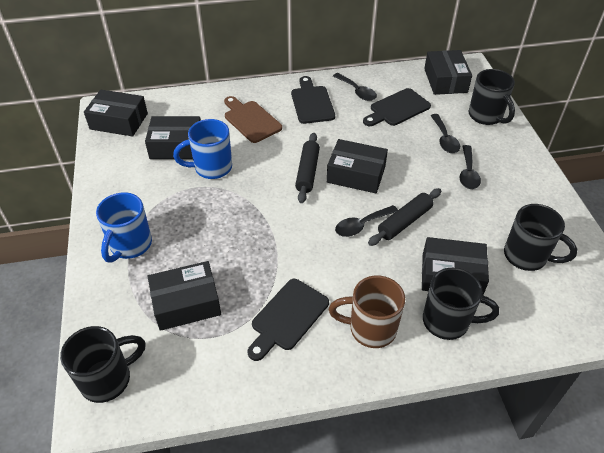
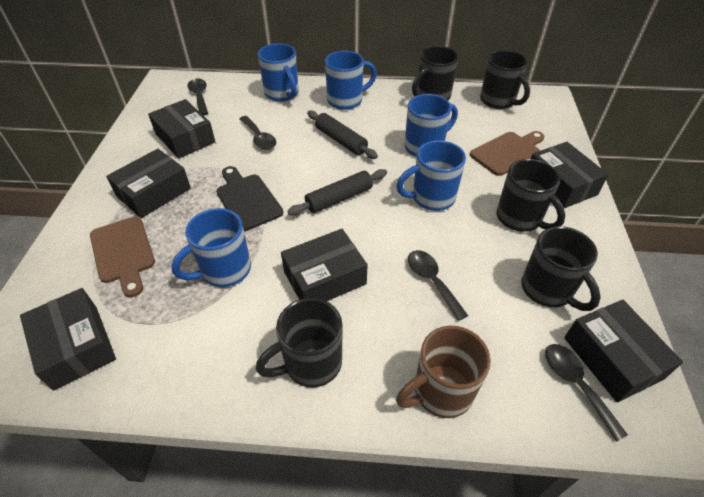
black cutting board: 3 -> 1
black mug: 4 -> 5
blue mug: 2 -> 5
brown cutting board: 1 -> 2

